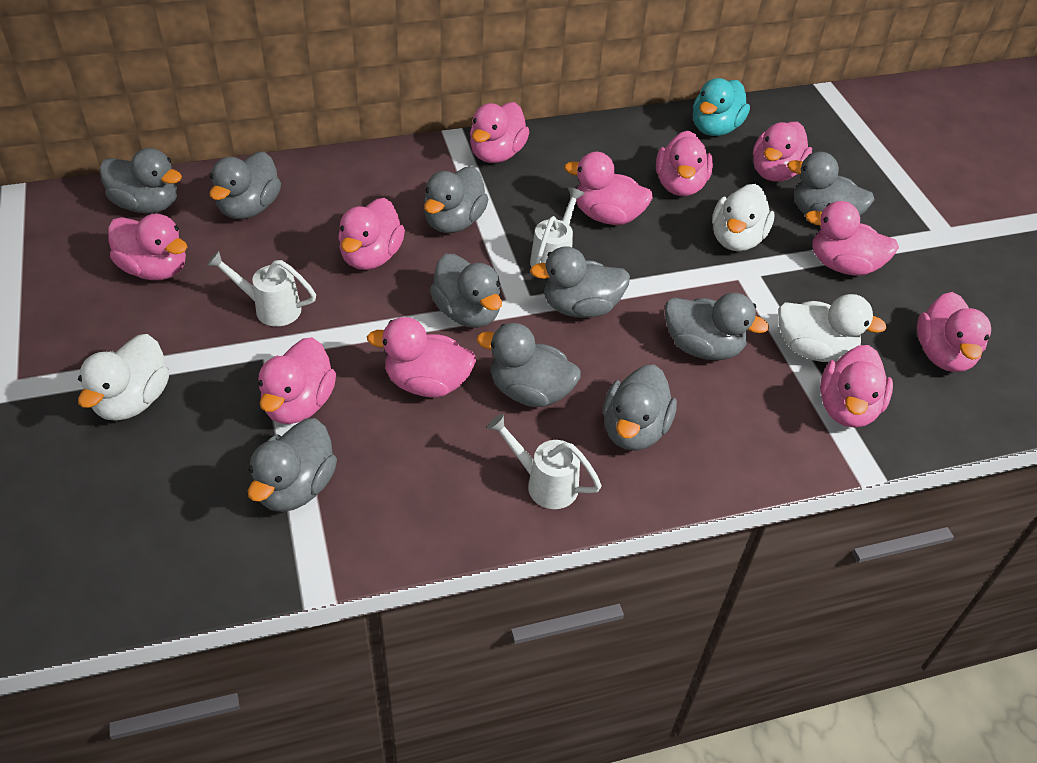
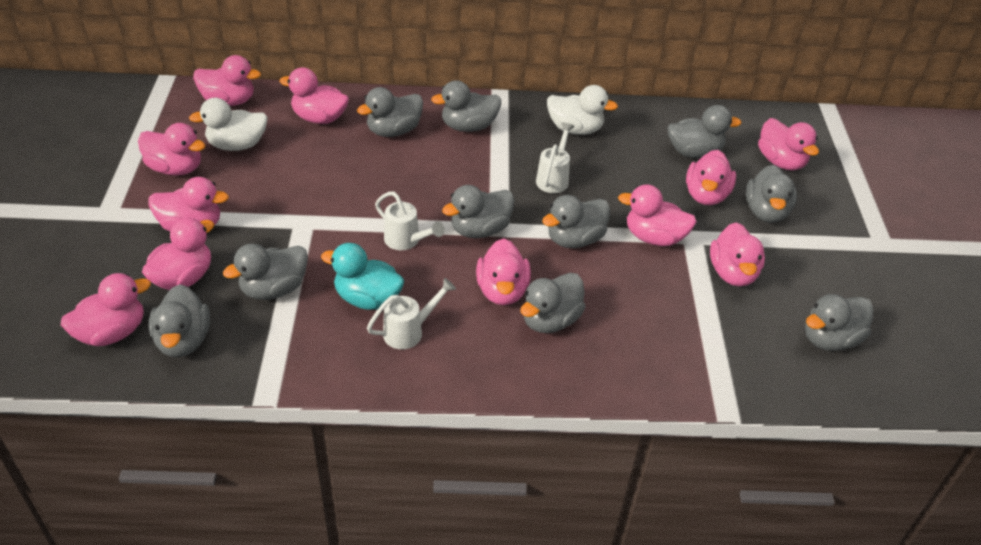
white duck: 3 -> 2

